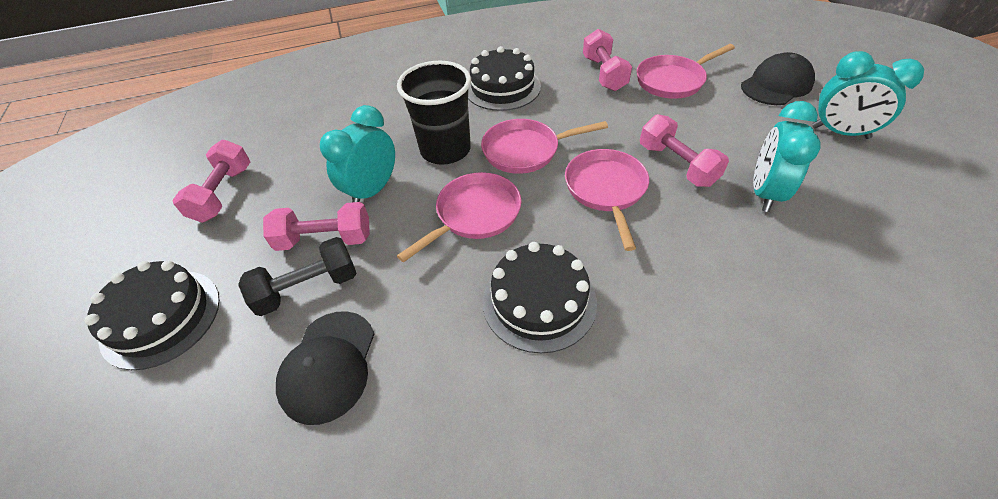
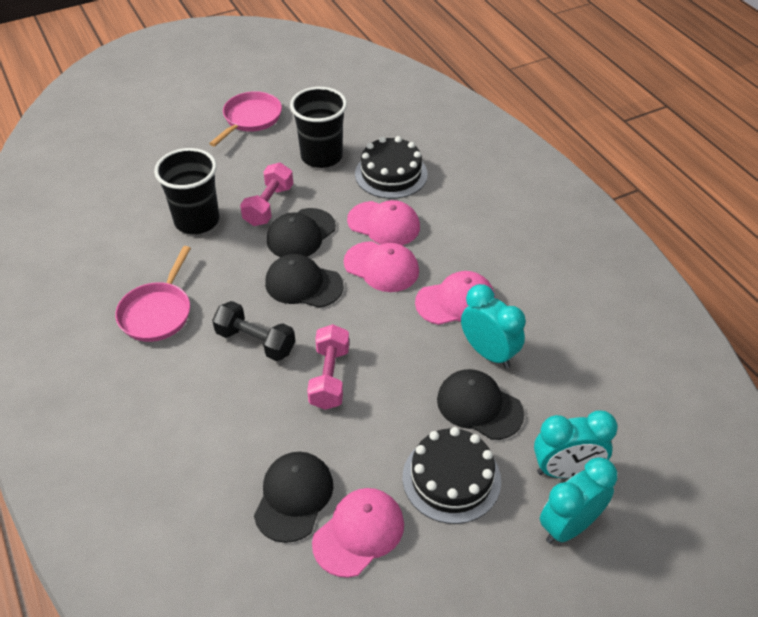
black cake: 3 -> 2
black cap: 2 -> 4
black cup: 1 -> 2
pink cap: 0 -> 4
pink dumbbell: 4 -> 2
pink pan: 4 -> 2

